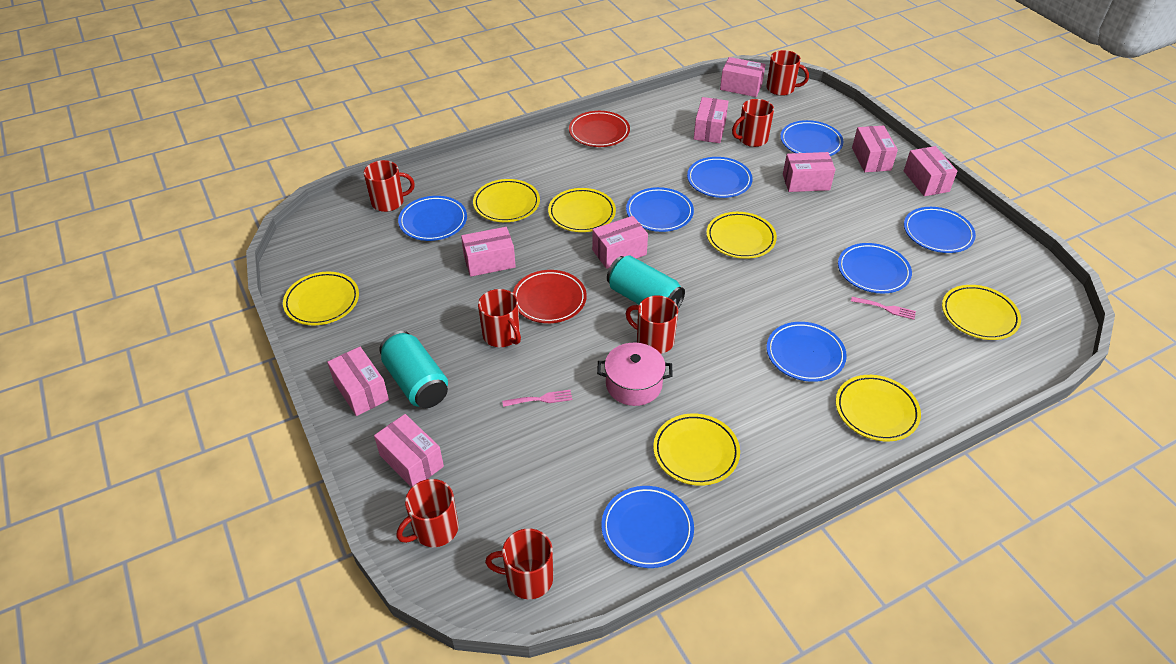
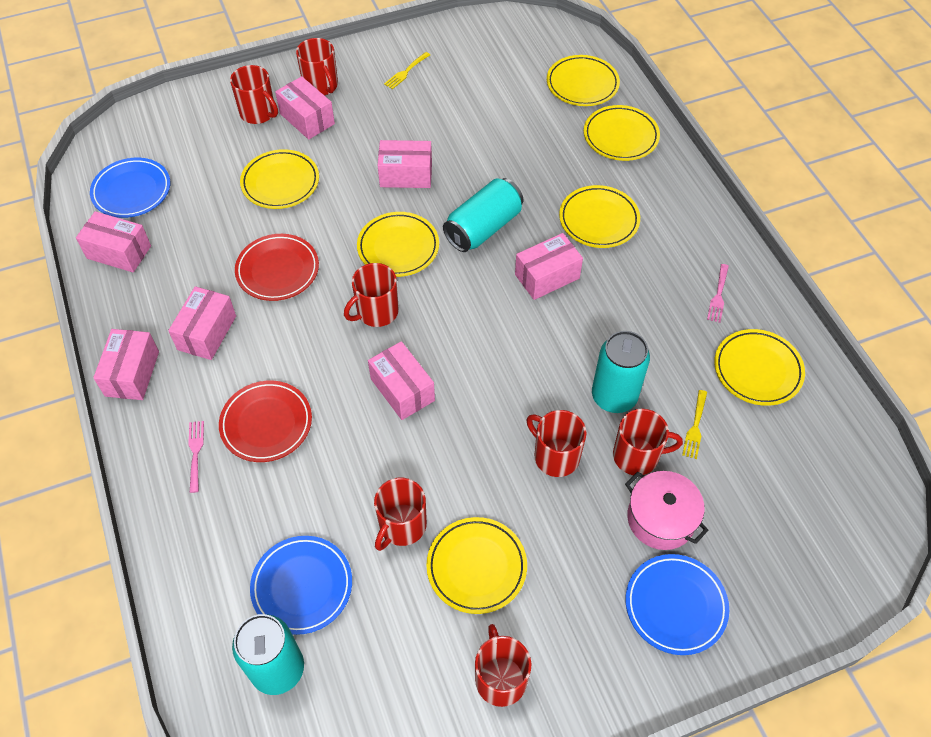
blue plate: 8 -> 3
pink box: 9 -> 7
turquoise can: 2 -> 3
yellow fork: 0 -> 2

